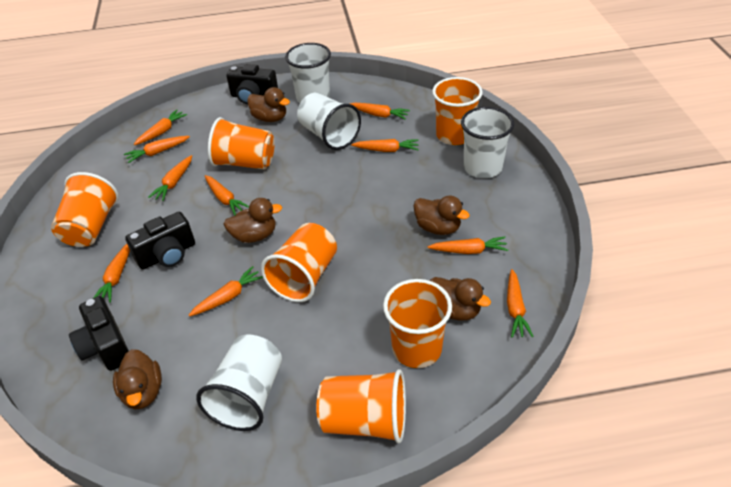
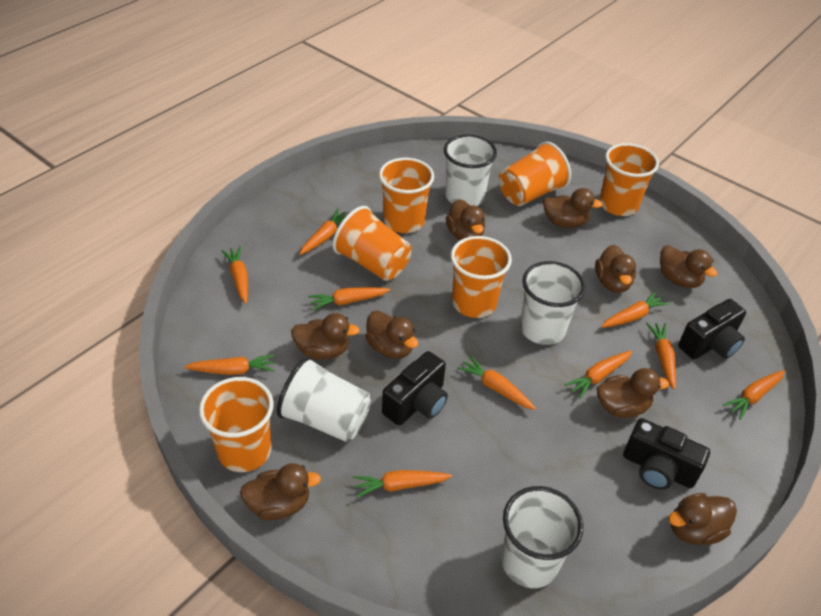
brown duck: 5 -> 9

